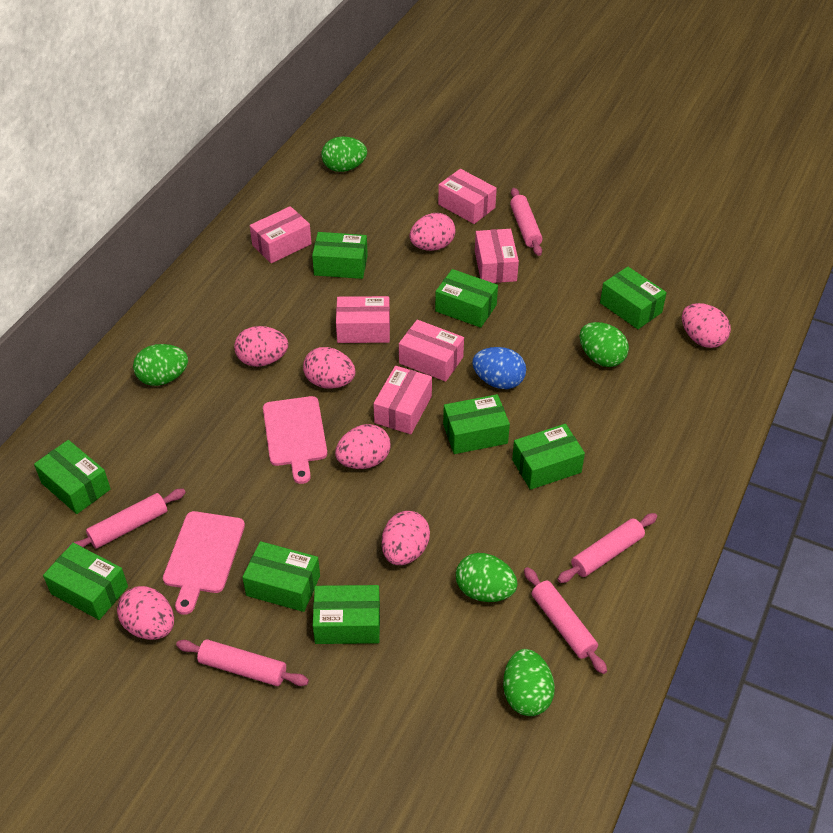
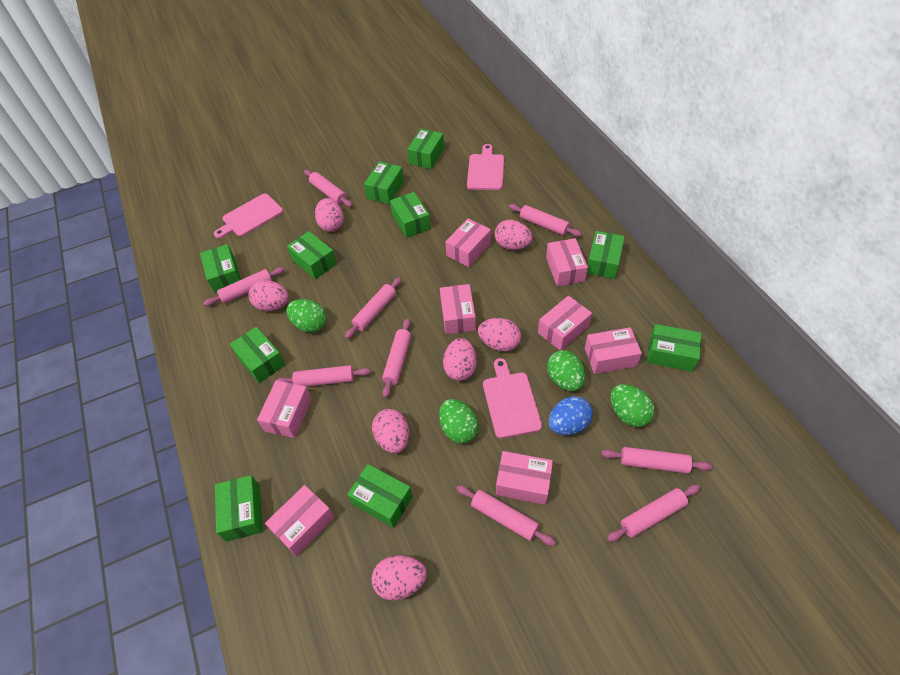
green box: 9 -> 10
green egg: 5 -> 4
pink box: 6 -> 8
pink cutting board: 2 -> 3
pink rolling pin: 5 -> 9

